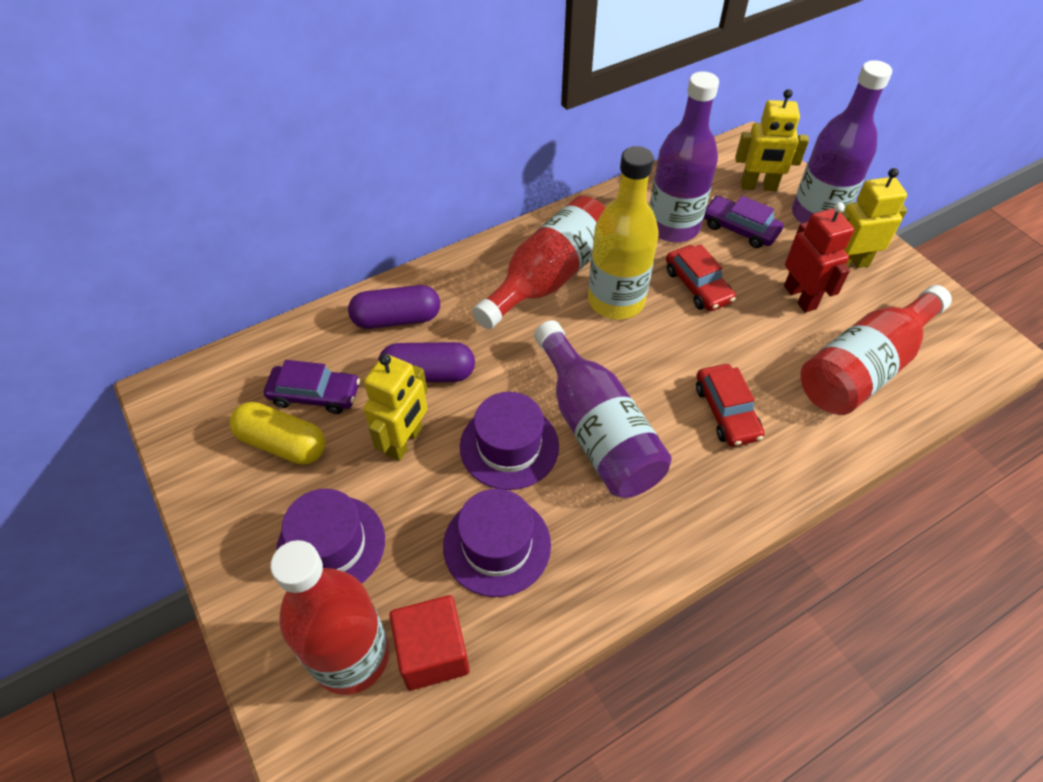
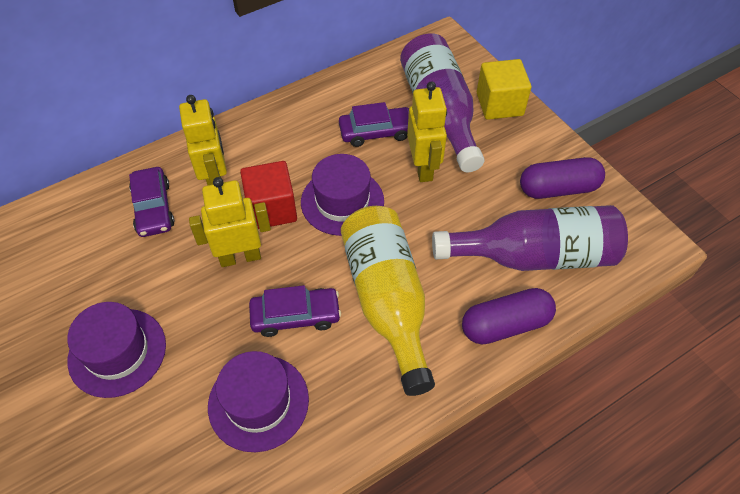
purple bottle: 3 -> 2
purple car: 2 -> 3
red bottle: 3 -> 0
red car: 2 -> 0
red robot: 1 -> 0
yellow capsule: 1 -> 0
yellow cube: 0 -> 1

